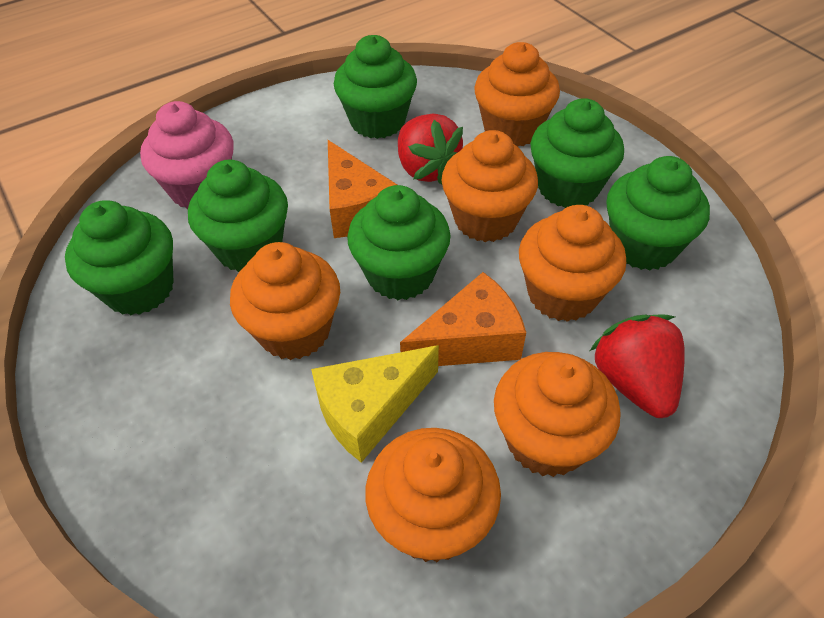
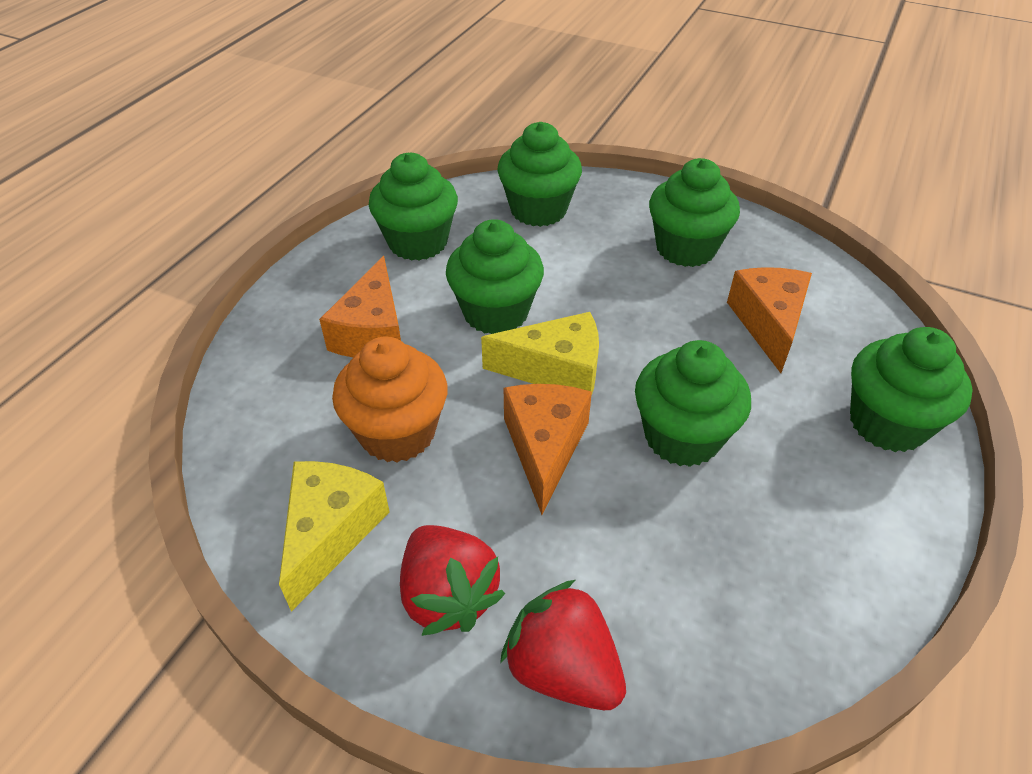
orange cheese: 2 -> 3
orange cupcake: 6 -> 1
pink cupcake: 1 -> 0
yellow cheese: 1 -> 2

